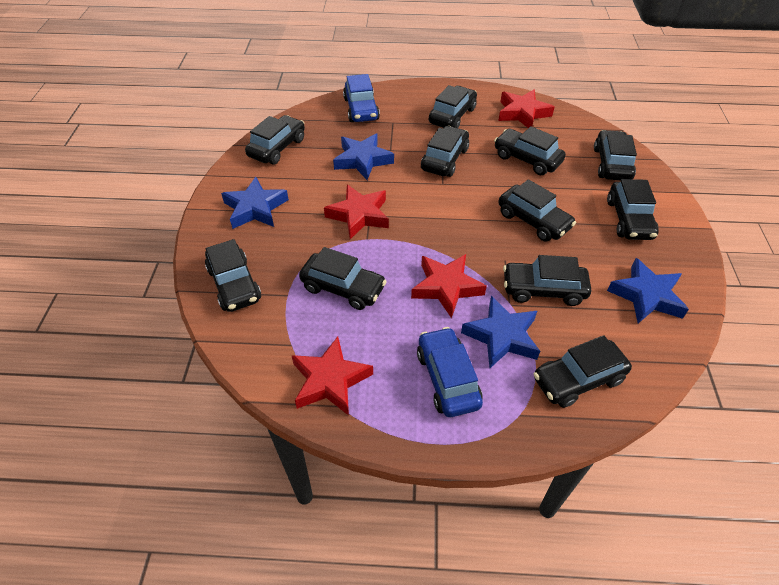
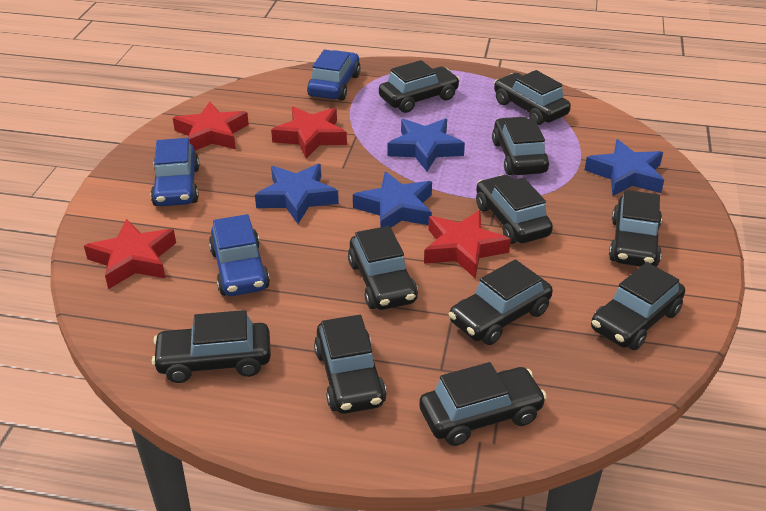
blue car: 2 -> 3

